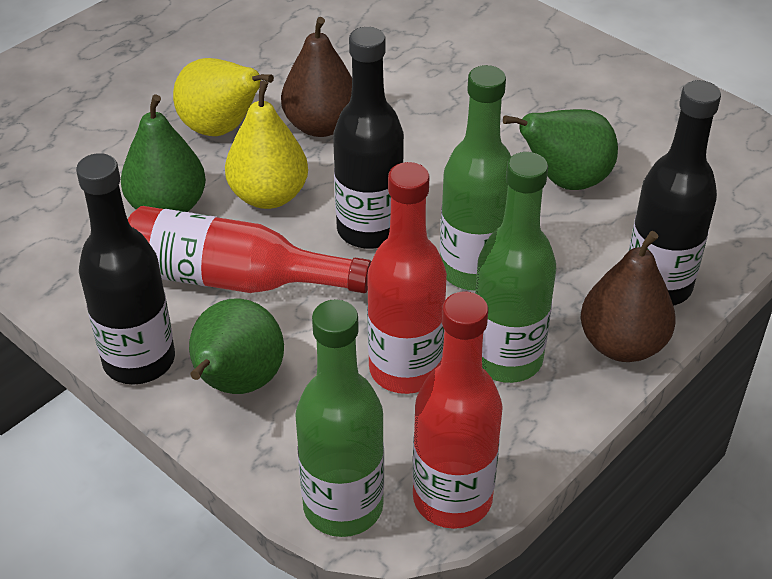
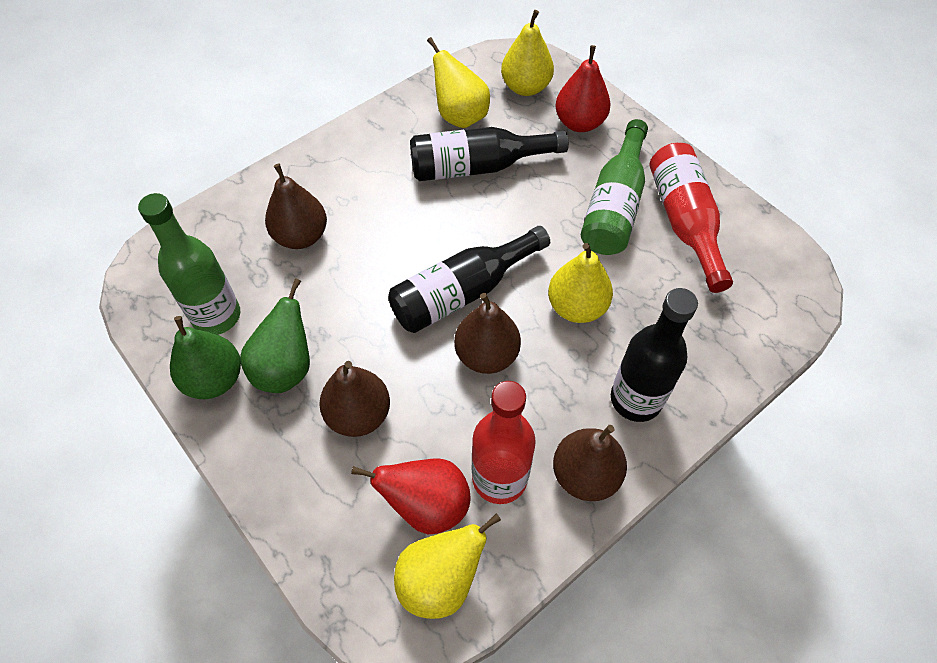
brown pear: 2 -> 4
green bottle: 3 -> 2
green pear: 3 -> 2
red bottle: 3 -> 2
red pear: 0 -> 2
yellow pear: 2 -> 4

